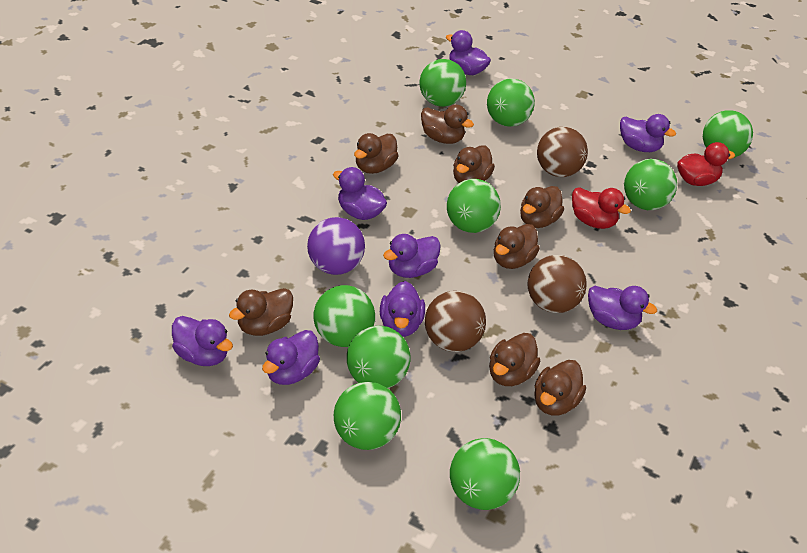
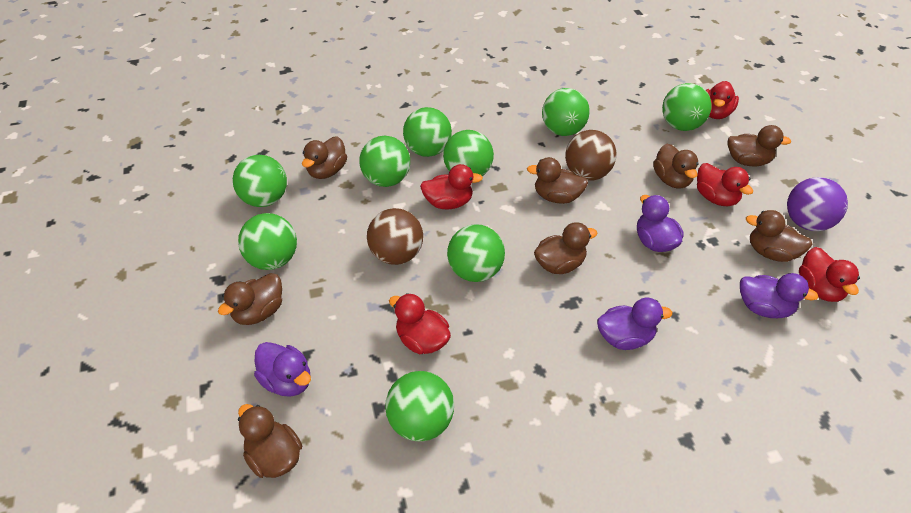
brown ball: 3 -> 2
purple duck: 8 -> 4
red duck: 2 -> 5

